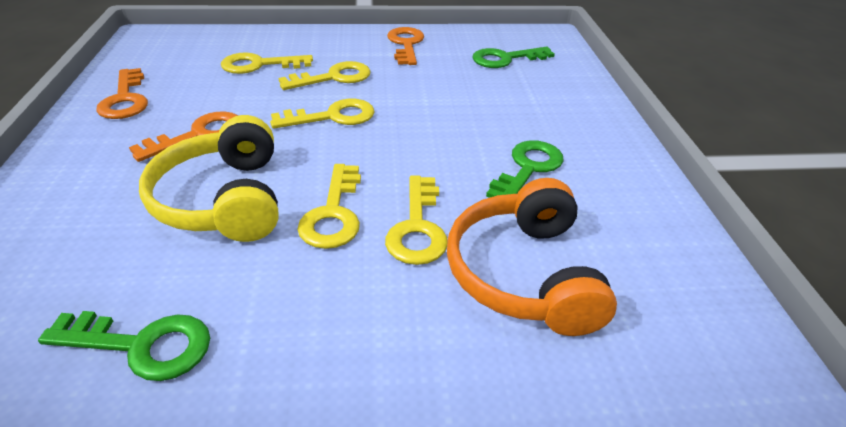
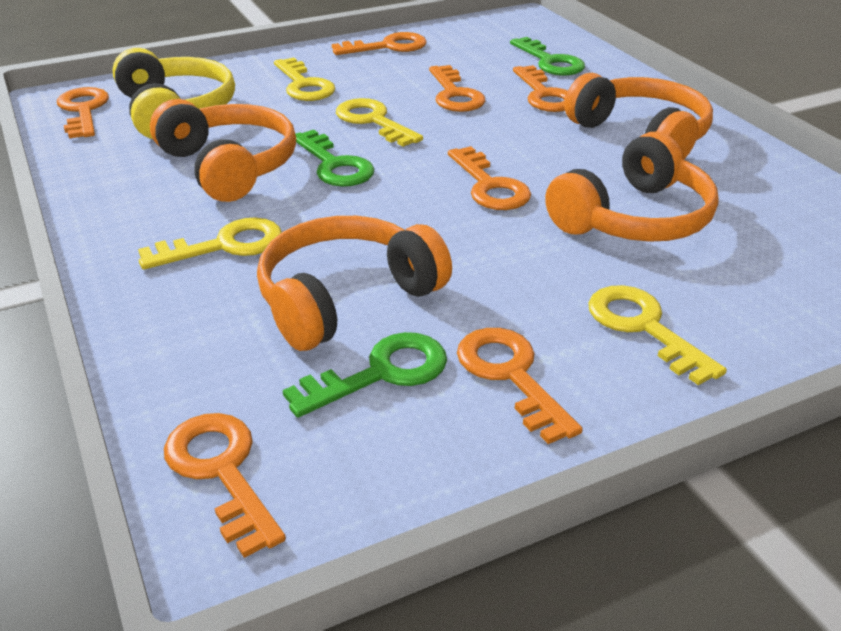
orange headphones: 1 -> 4
orange key: 3 -> 7
yellow key: 5 -> 4

